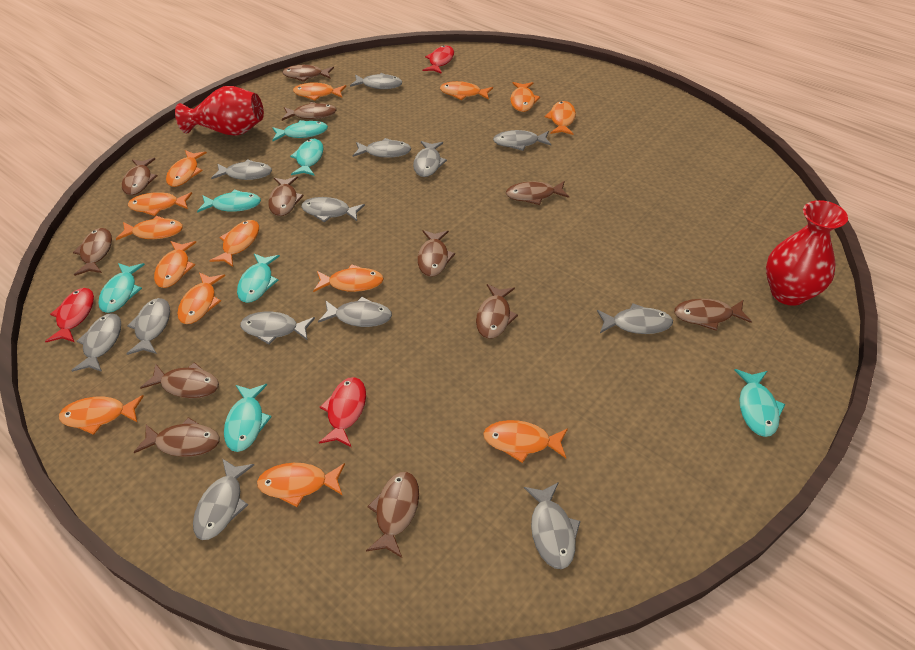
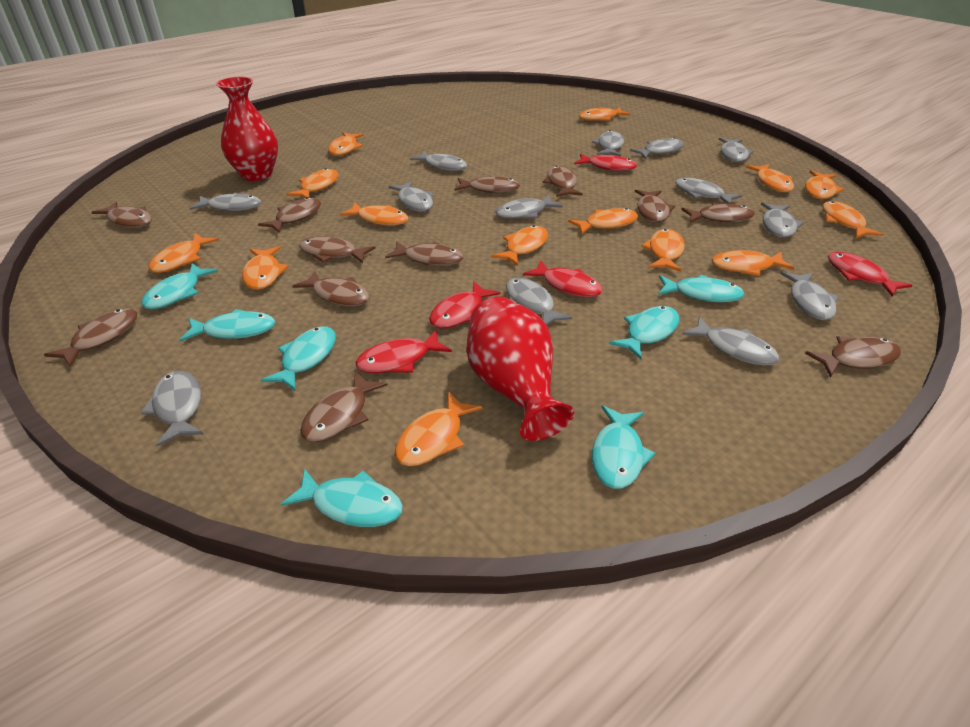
red fish: 3 -> 5

